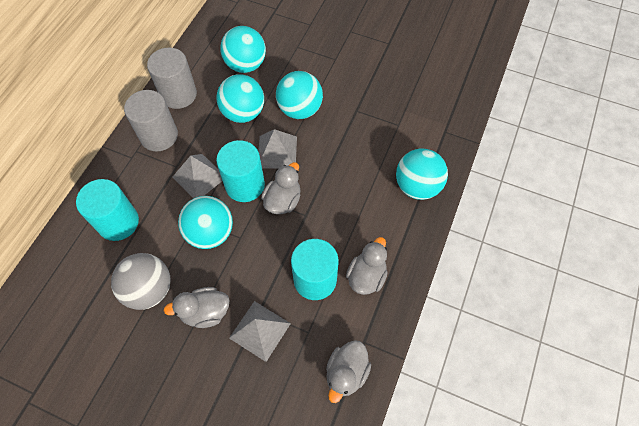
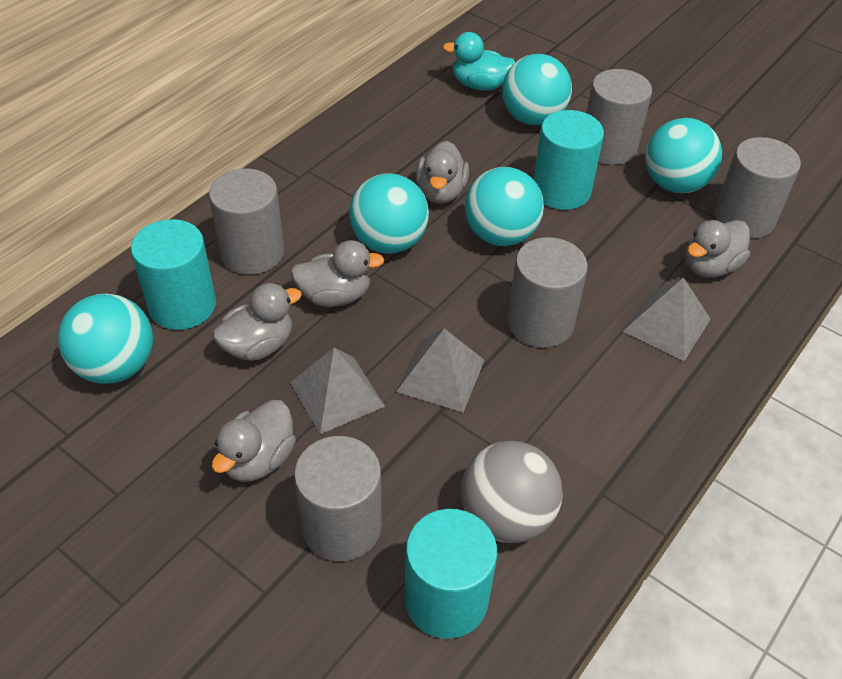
grey cylinder: 2 -> 5
grey duck: 4 -> 5
turquoise duck: 0 -> 1

